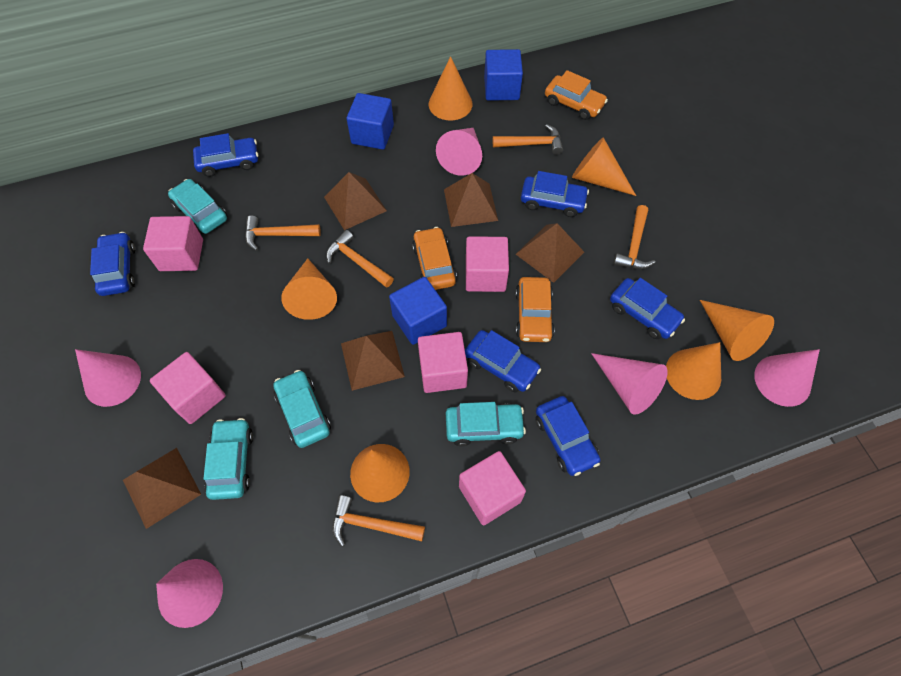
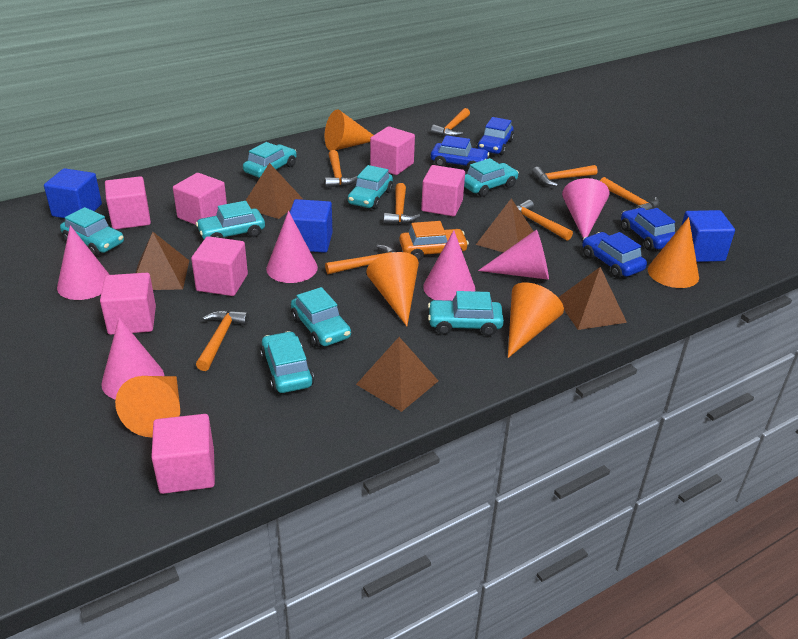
blue car: 6 -> 4
orange car: 3 -> 1
orange cone: 6 -> 5
orange hammer: 5 -> 8
pink cone: 5 -> 6
pink cube: 5 -> 7
turquoise car: 4 -> 8

